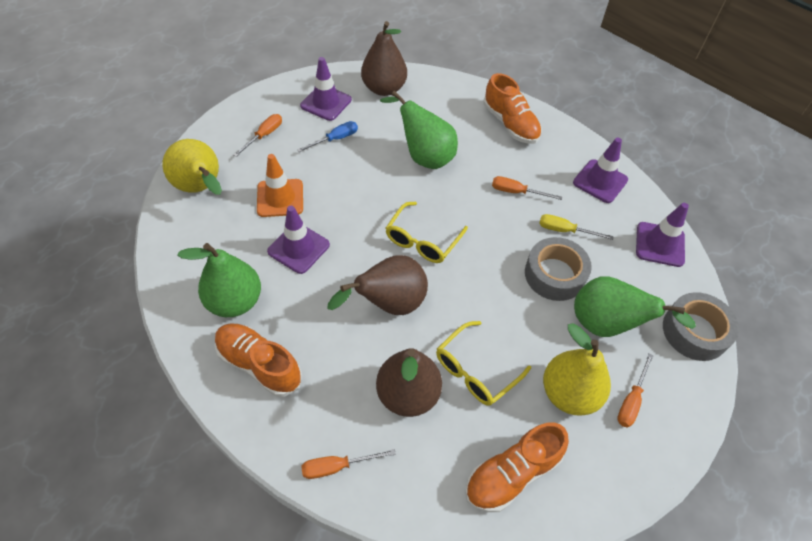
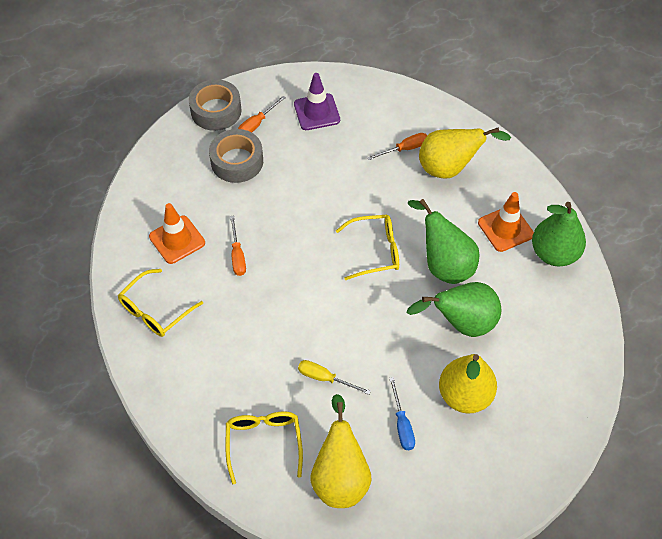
brown pear: 3 -> 0
orange screwdriver: 4 -> 3
orange shoe: 3 -> 0
orange traffic cone: 1 -> 2
purple traffic cone: 4 -> 1
yellow glasses: 2 -> 3
yellow pear: 2 -> 3

